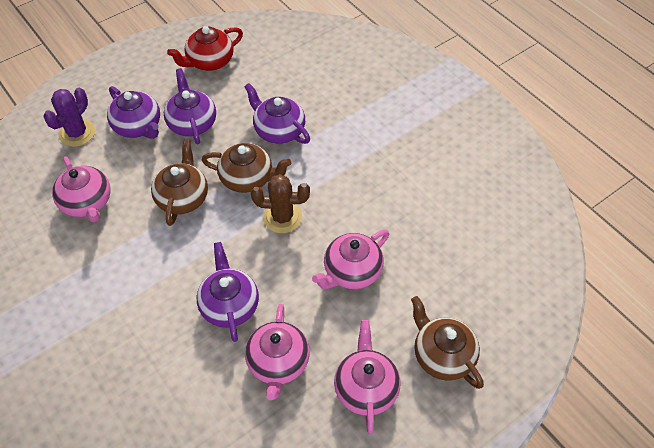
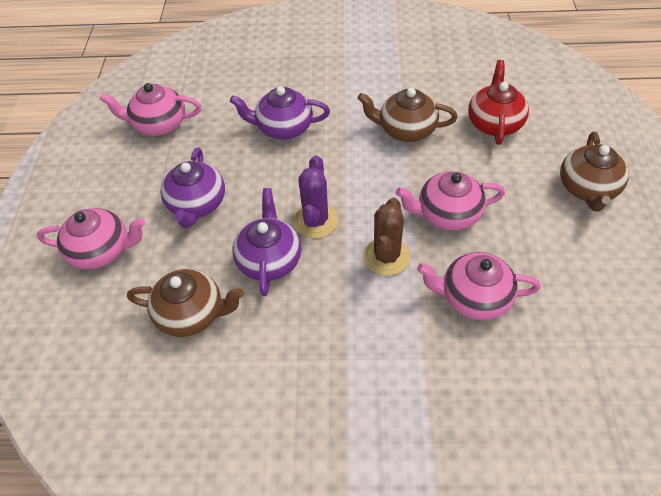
purple teapot: 4 -> 3

